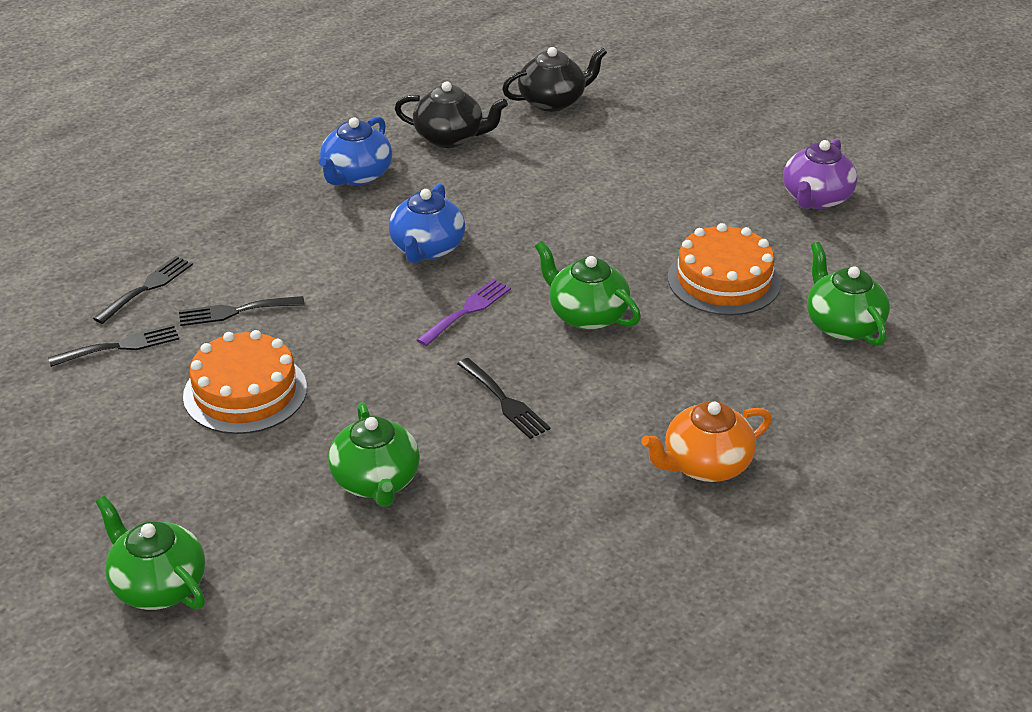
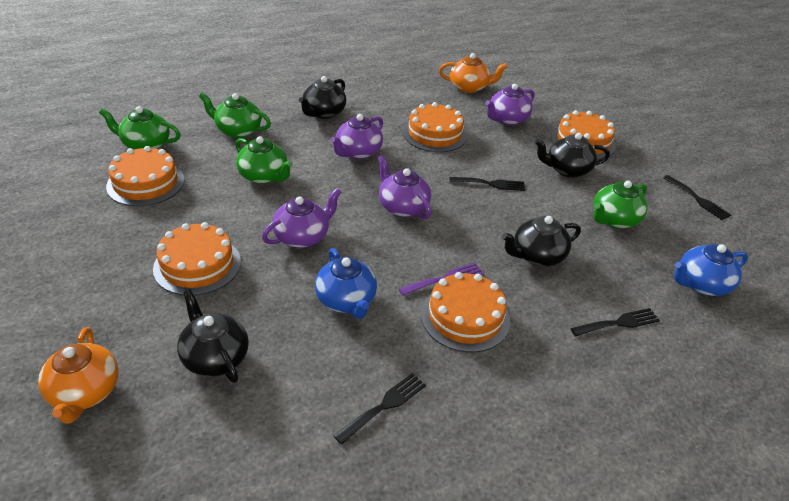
black teapot: 2 -> 4
orange cake: 2 -> 5
orange teapot: 1 -> 2
purple teapot: 1 -> 4

